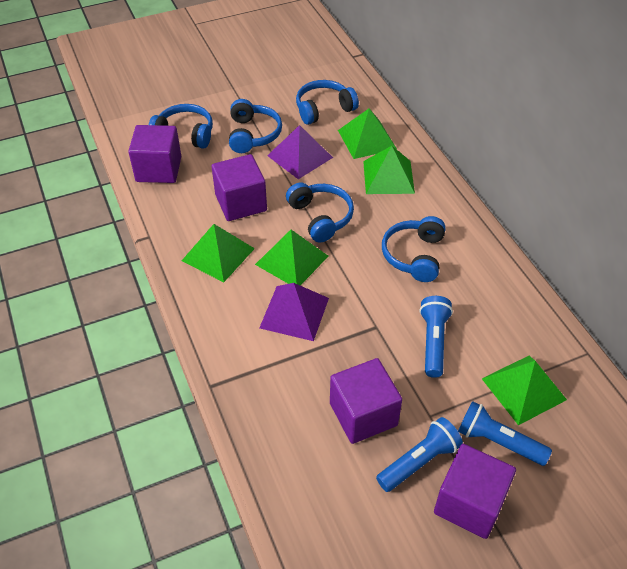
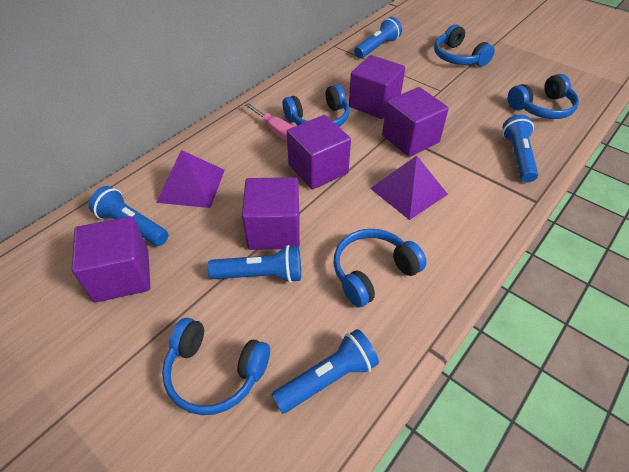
blue flashlight: 3 -> 5
green pyramid: 5 -> 0
pink screwdriver: 0 -> 1
purple cube: 4 -> 5

